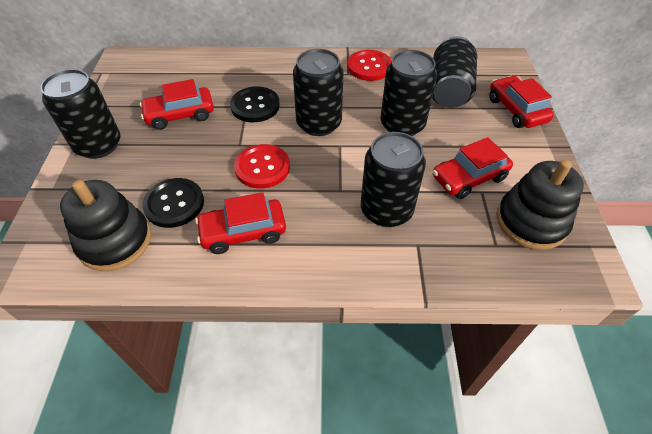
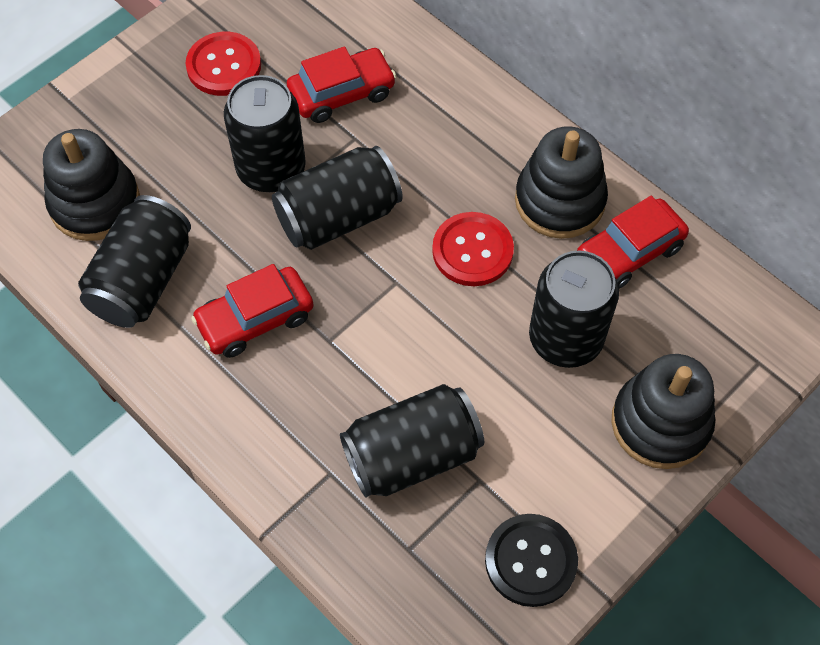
black button: 2 -> 1
black stacking toy: 2 -> 3
red car: 4 -> 3

